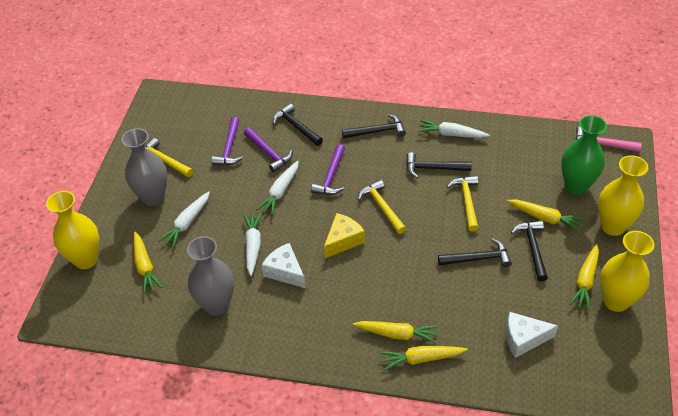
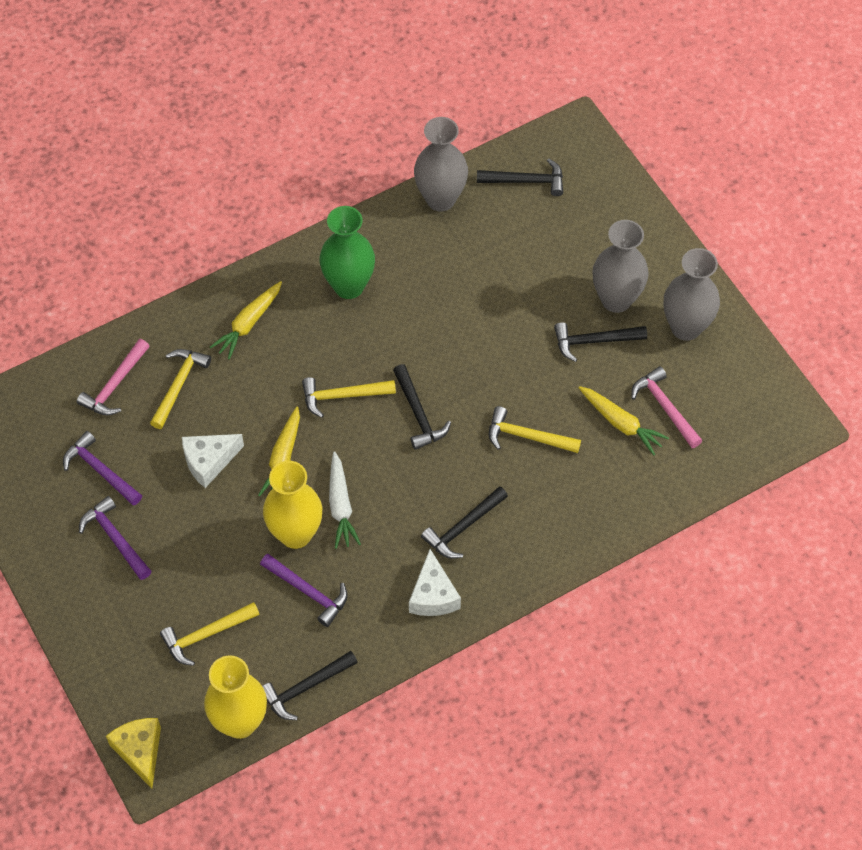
grey vase: 2 -> 3
pink hammer: 1 -> 2
white carrot: 4 -> 1
yellow carrot: 5 -> 3
yellow hammer: 3 -> 4
yellow vase: 3 -> 2

